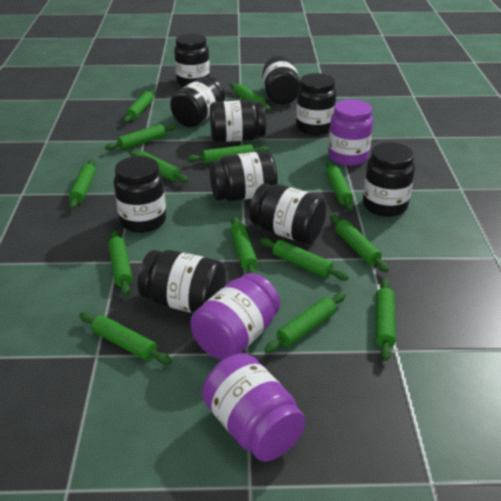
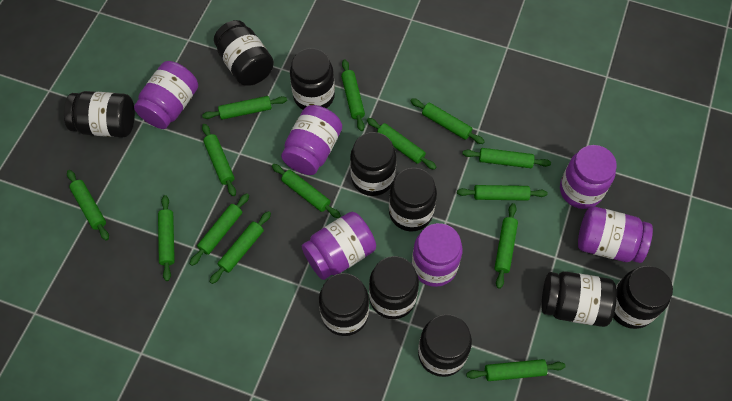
purple jar: 3 -> 6

